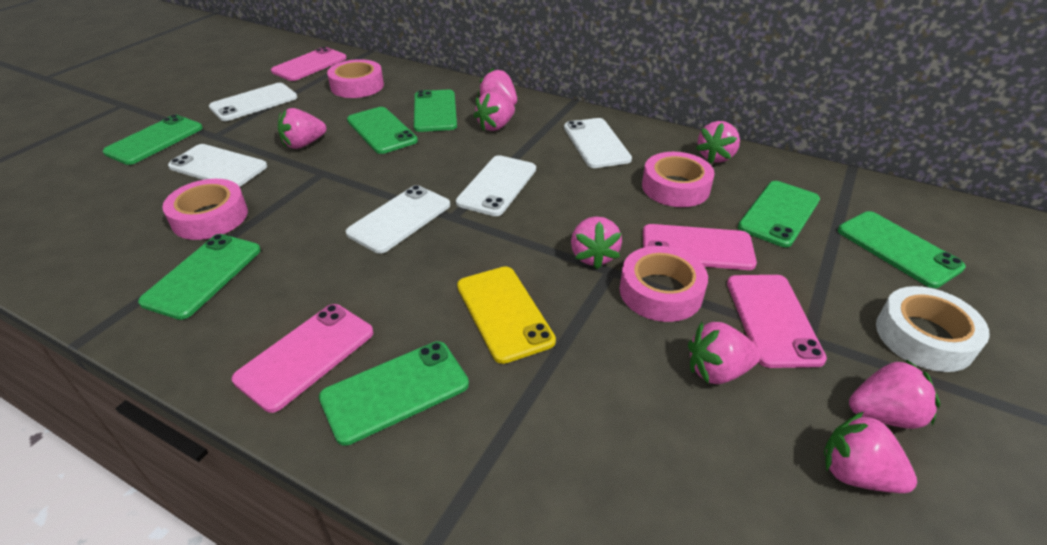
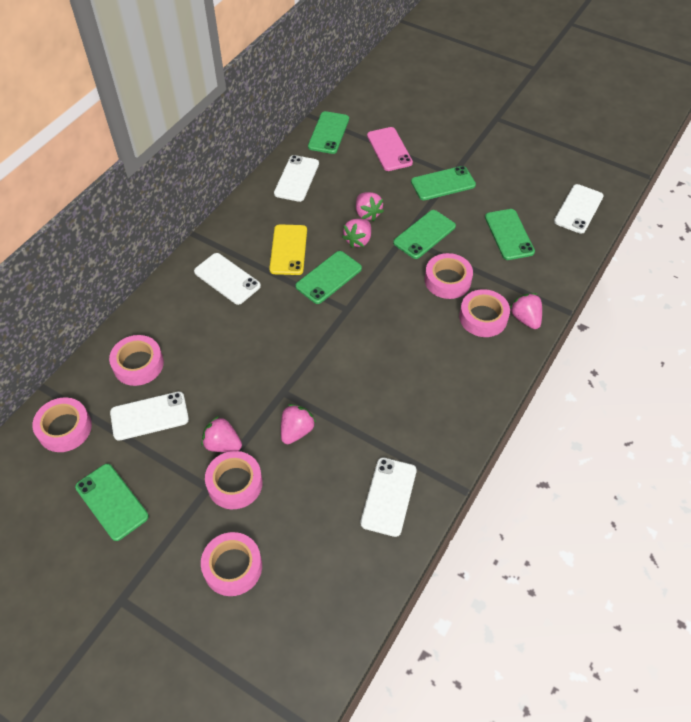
green phone: 7 -> 6
pink phone: 4 -> 1
pink strawberry: 8 -> 5
pink tape: 4 -> 6
white tape: 1 -> 0

